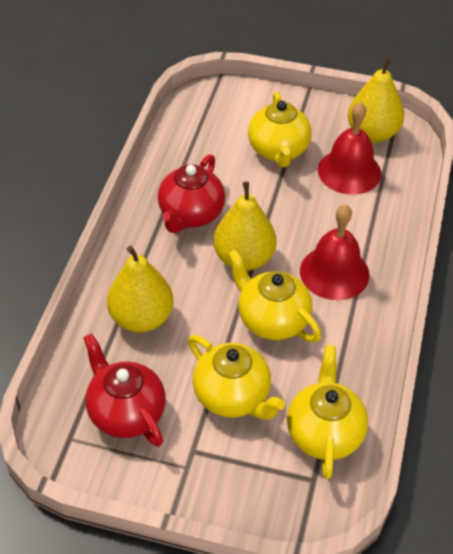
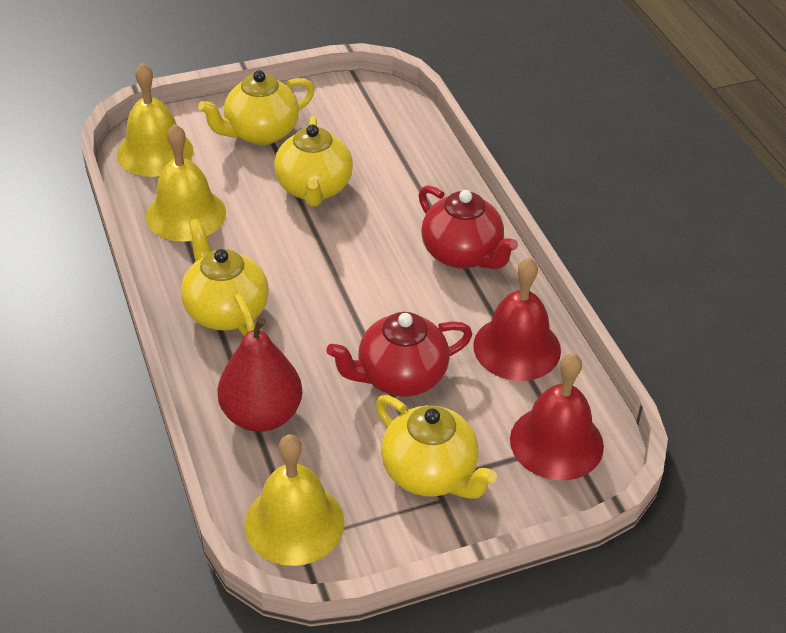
red pear: 0 -> 1
yellow bell: 0 -> 3
yellow pear: 3 -> 0

